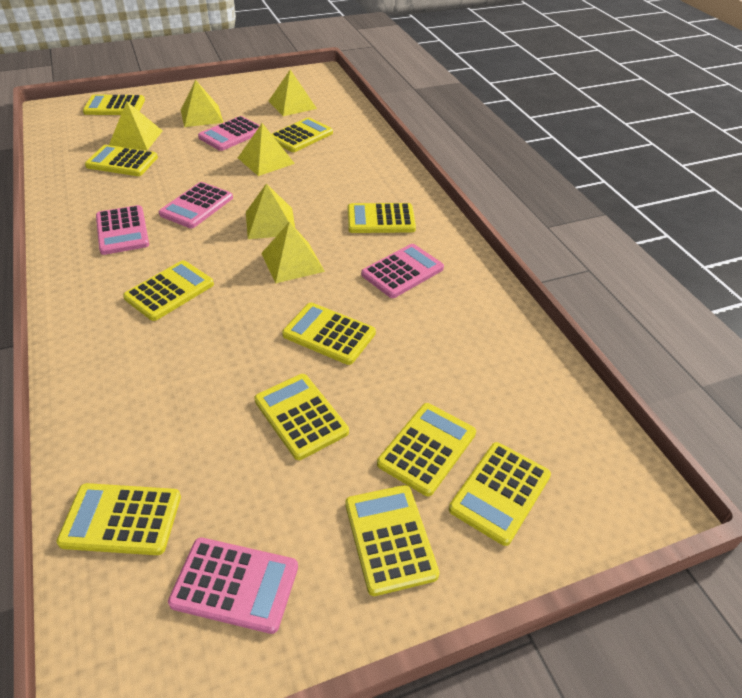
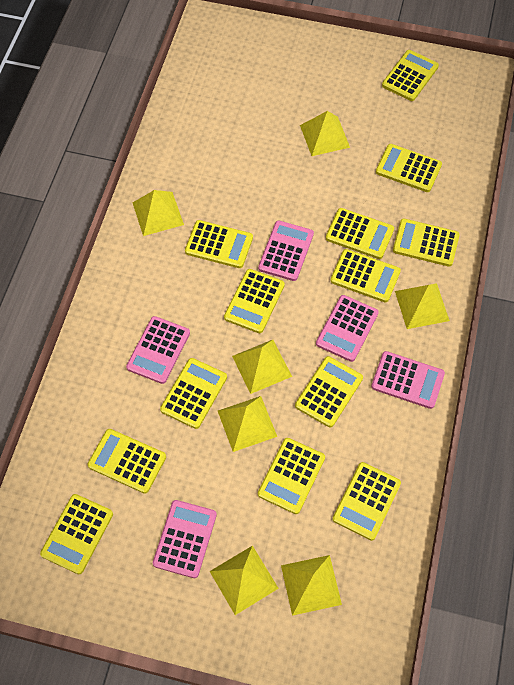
yellow calculator: 11 -> 13
yellow pyramid: 6 -> 7

